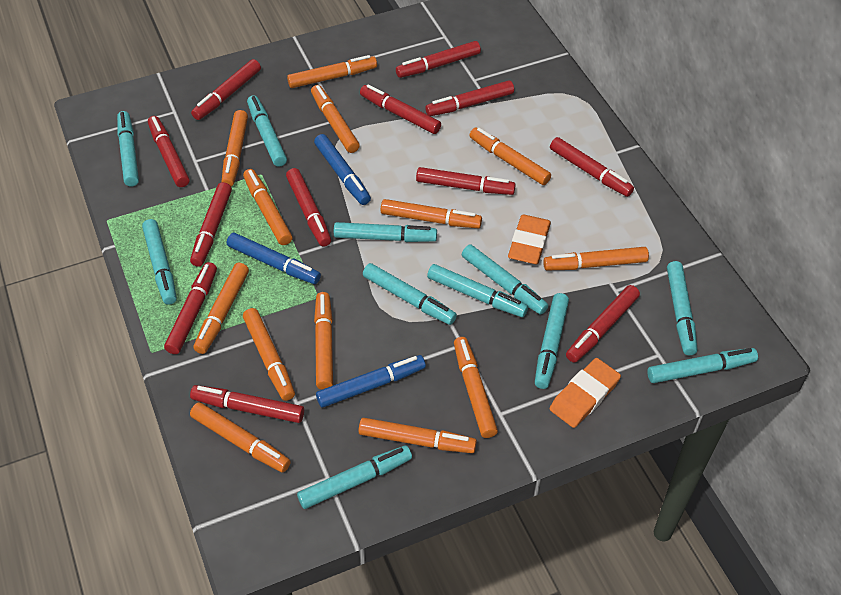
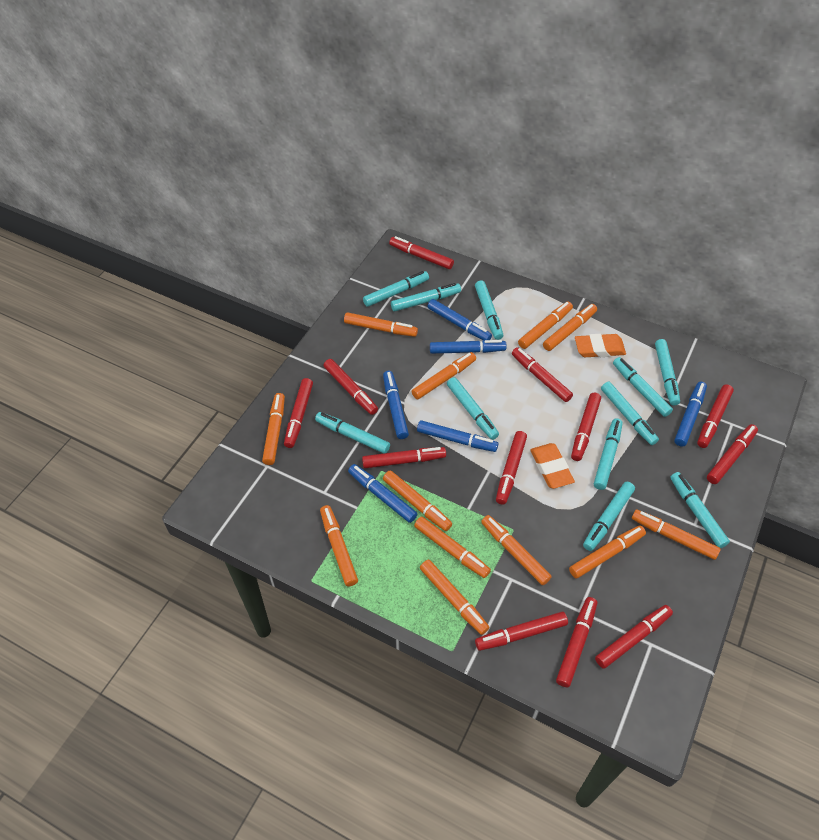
blue marker: 3 -> 6
orange marker: 13 -> 12

